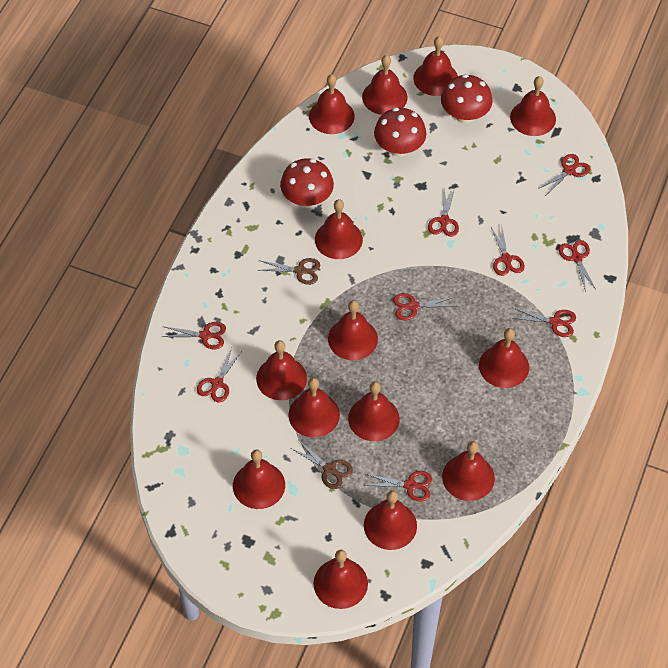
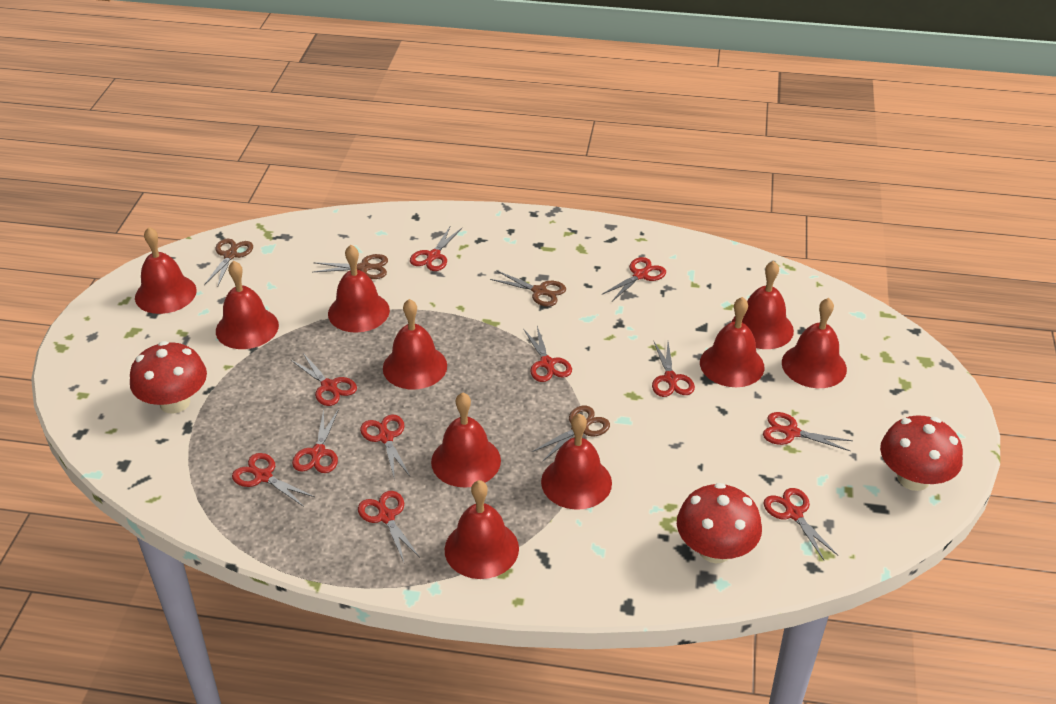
brown scissors: 2 -> 4
red bell: 14 -> 10
red scissors: 9 -> 11

